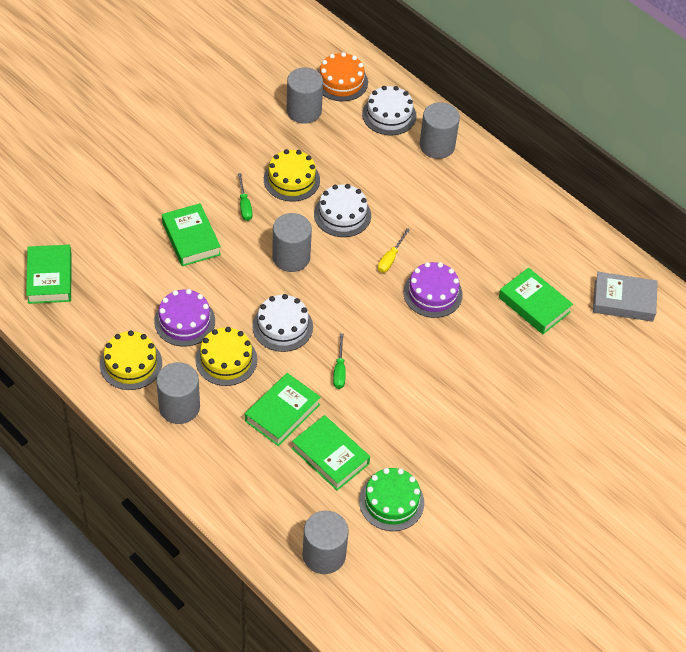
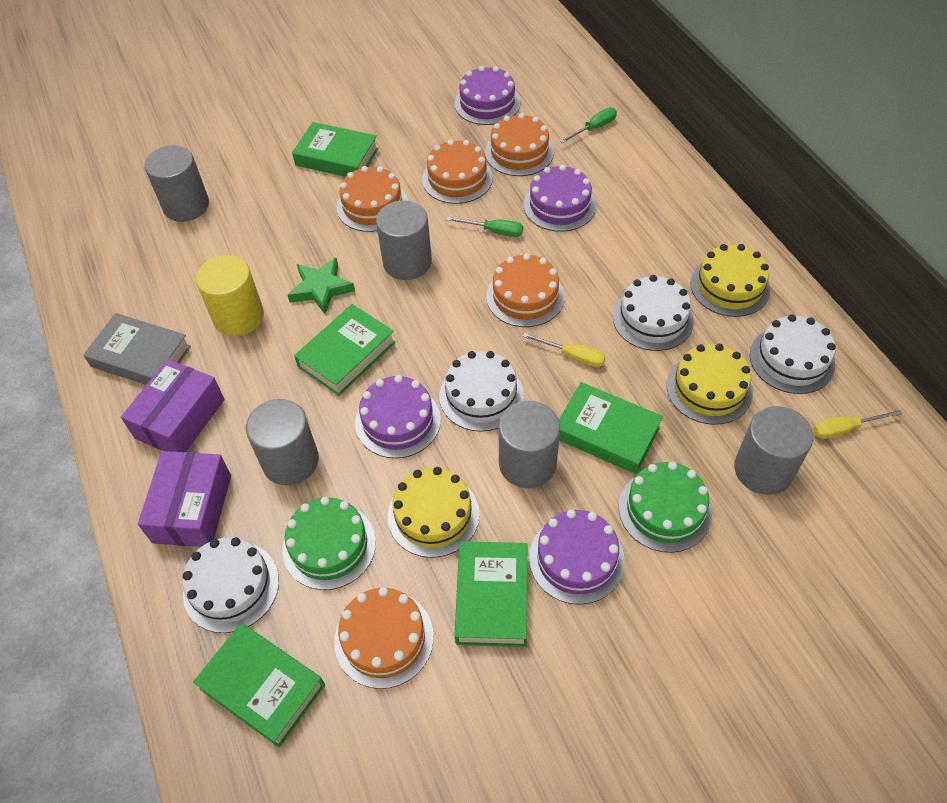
green cake: 1 -> 2
green star: 0 -> 1
orange cake: 1 -> 5
purple box: 0 -> 2
purple cake: 2 -> 4
white cake: 3 -> 4
yellow cylinder: 0 -> 1
yellow screwdriver: 1 -> 2

